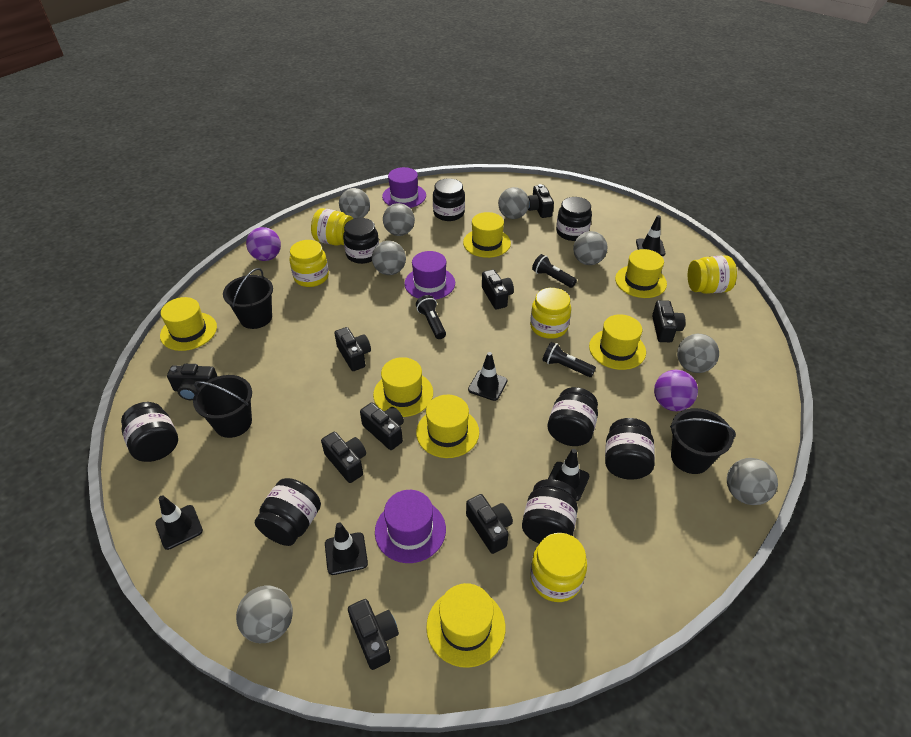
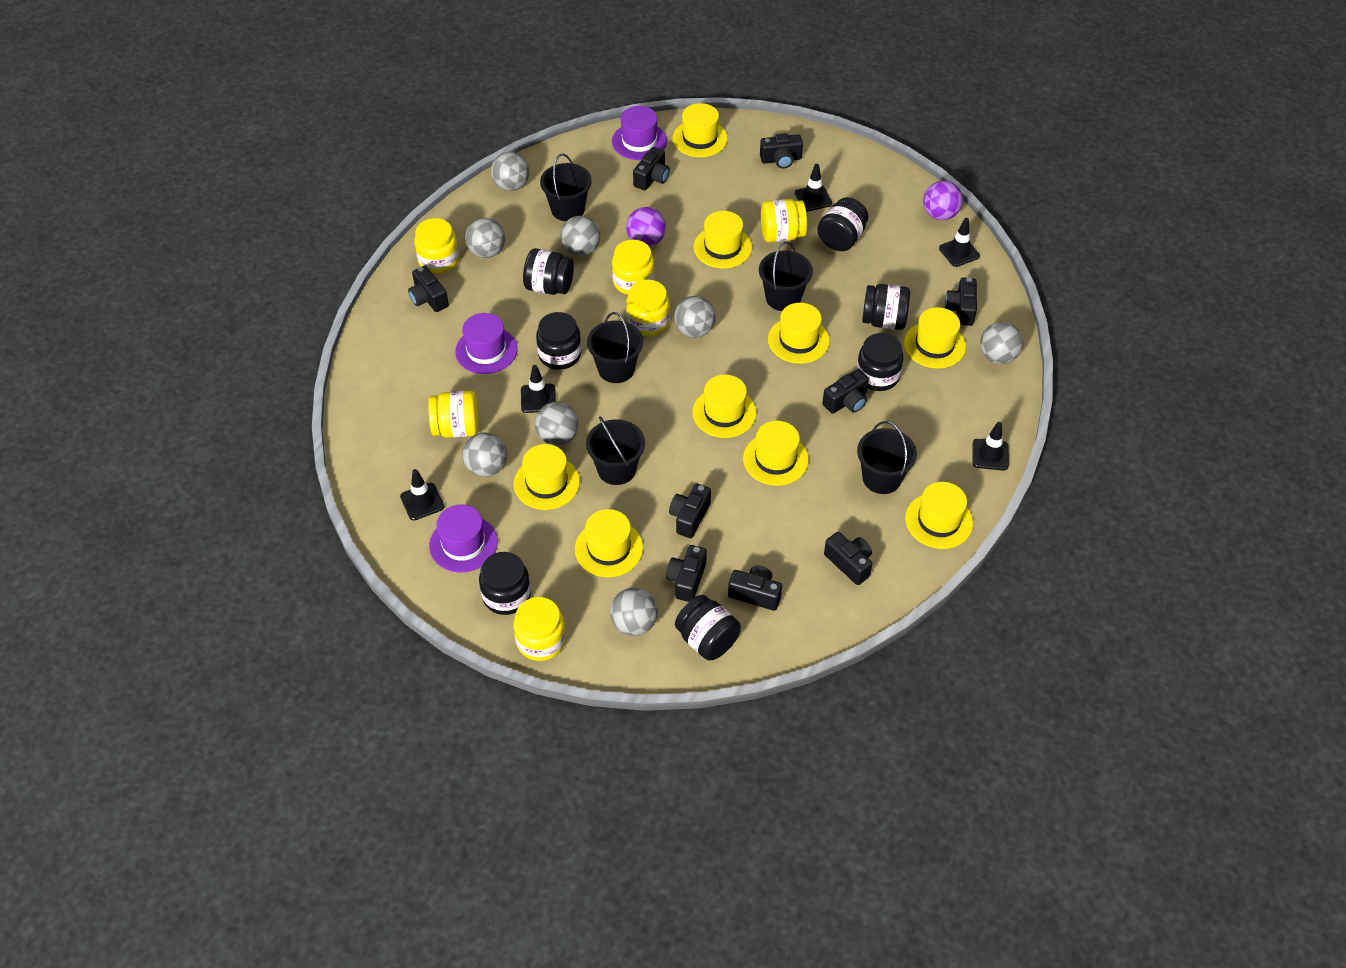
black bucket: 3 -> 5
black flashlight: 3 -> 0
black jar: 8 -> 7
yellow hat: 7 -> 9
yellow jar: 5 -> 6

